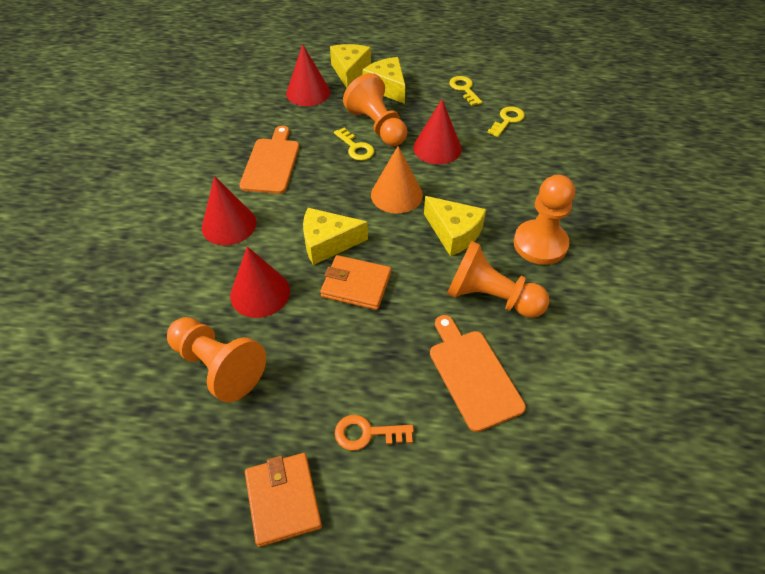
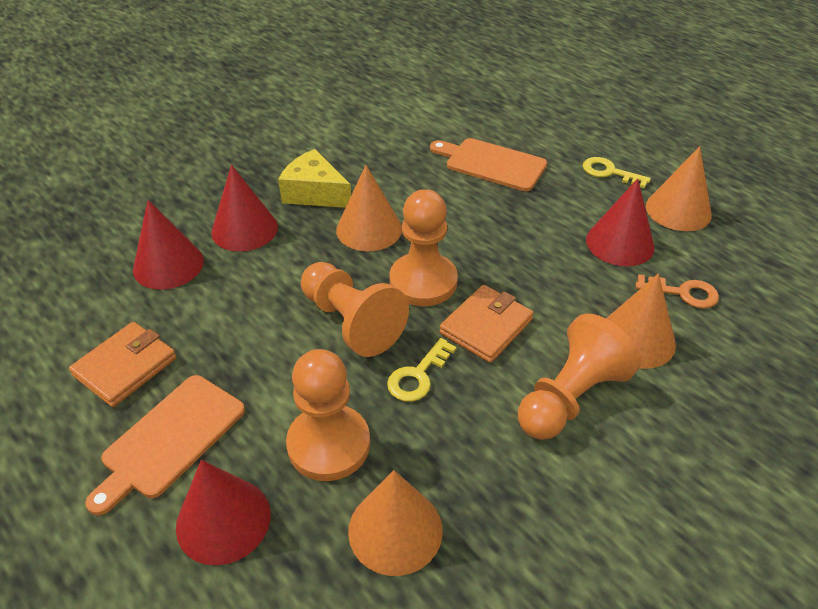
orange cone: 1 -> 4
yellow cheese: 4 -> 1
yellow key: 3 -> 2

